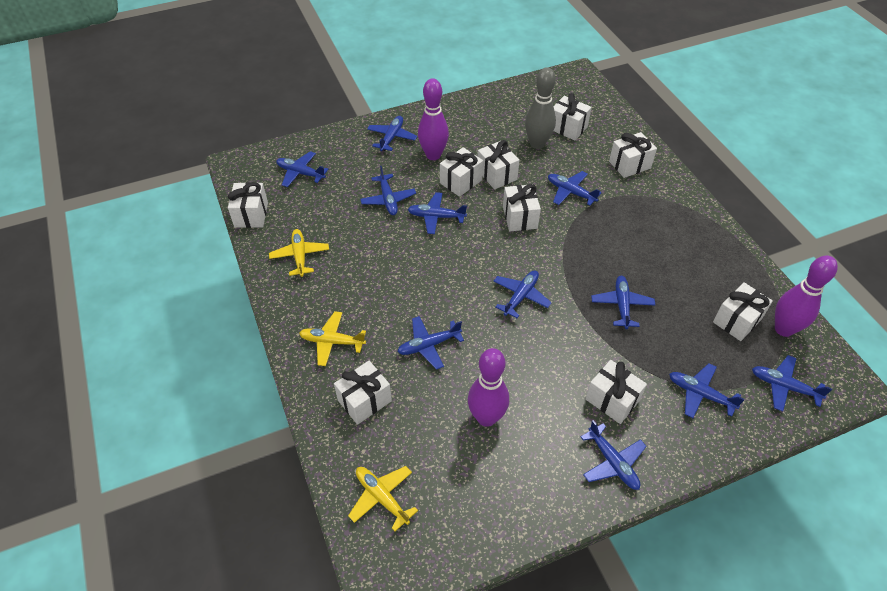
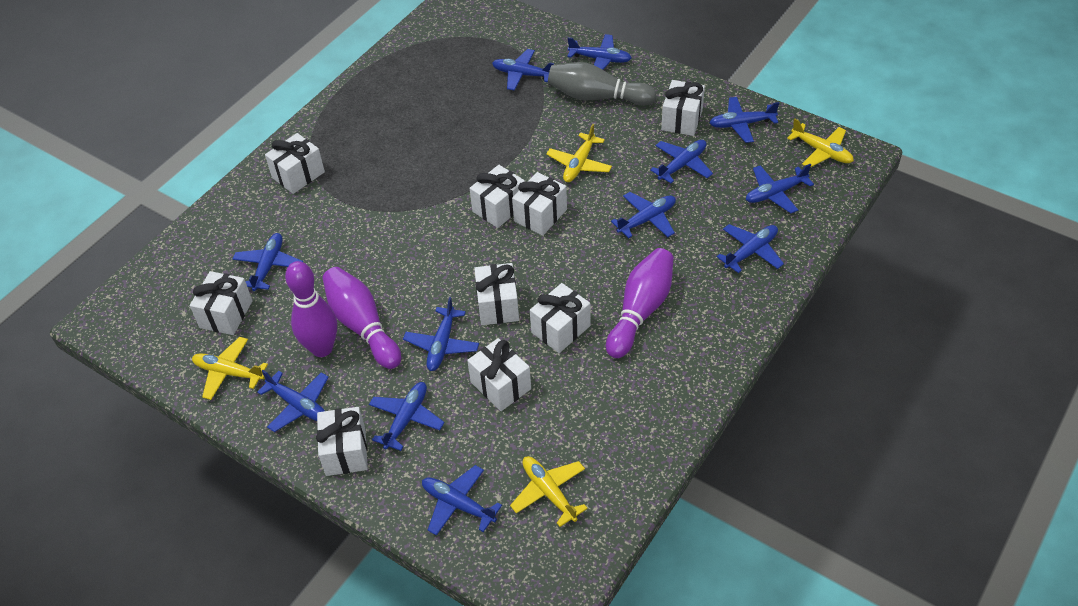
blue plane: 11 -> 12
yellow plane: 3 -> 4

